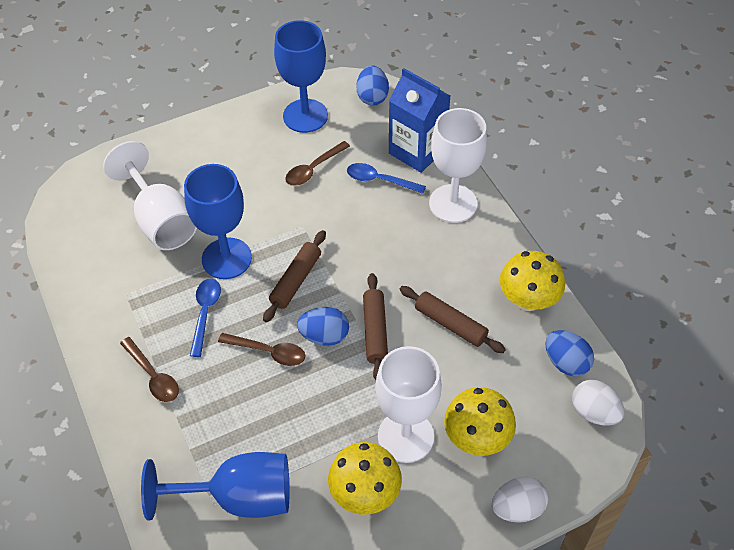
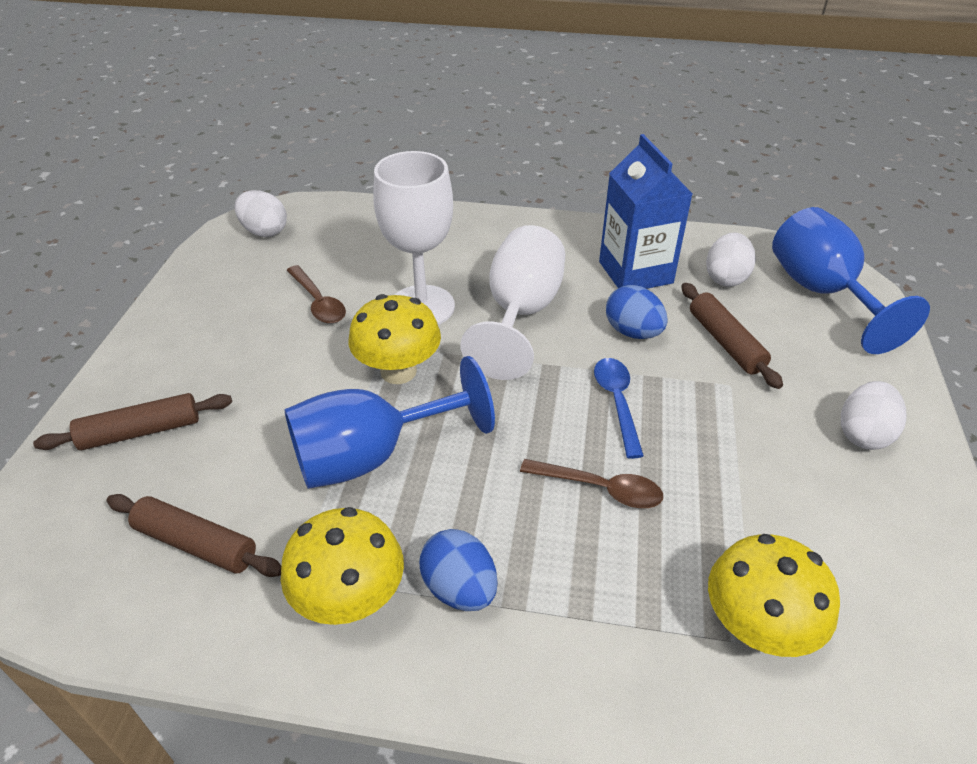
blue egg: 3 -> 2
blue goblet: 3 -> 2
blue spoon: 2 -> 1
brown spoon: 3 -> 2
white egg: 2 -> 3
white goblet: 3 -> 2

